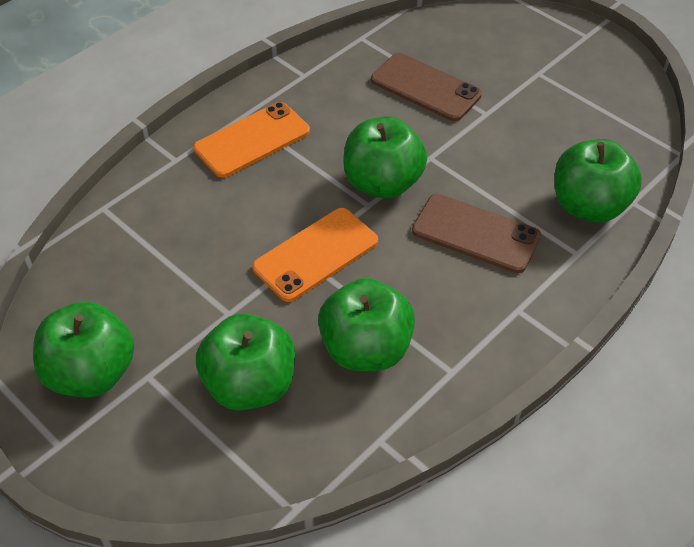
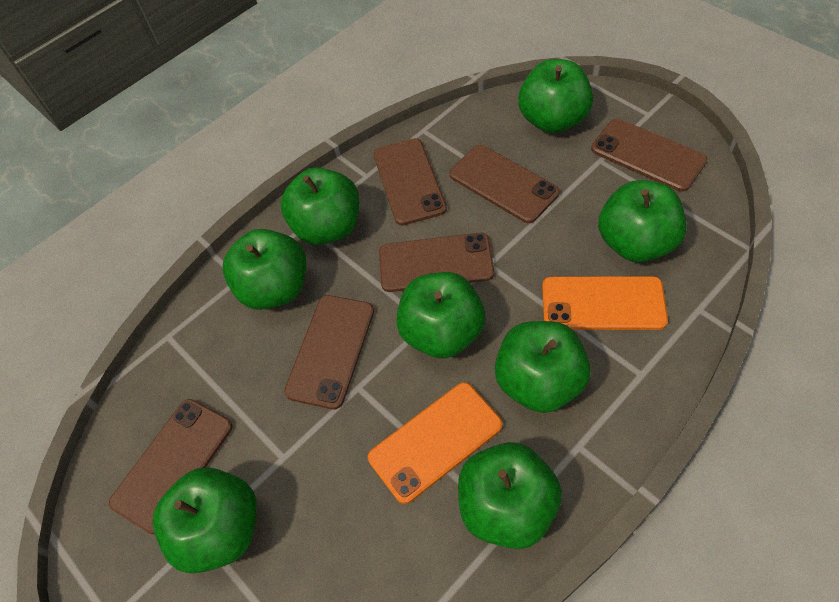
brown phone: 2 -> 6
green apple: 5 -> 8

